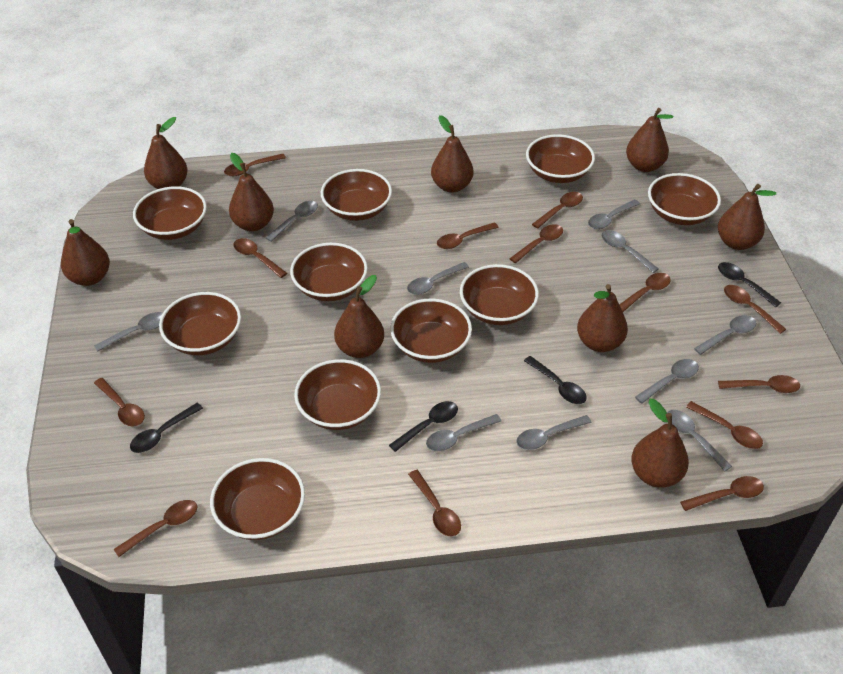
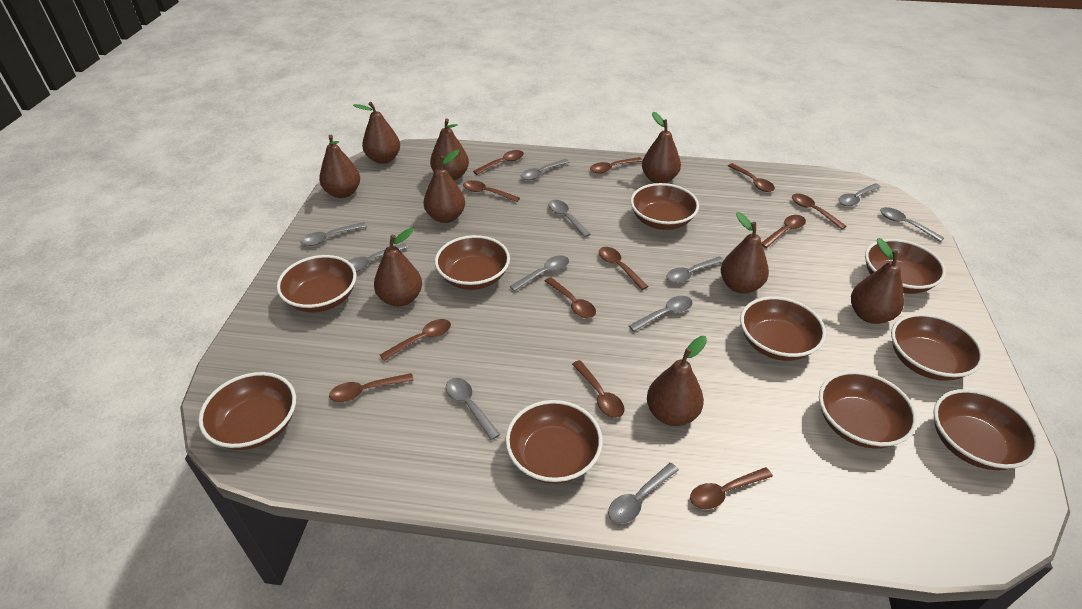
black spoon: 4 -> 0
brown spoon: 13 -> 12
grey spoon: 10 -> 11

